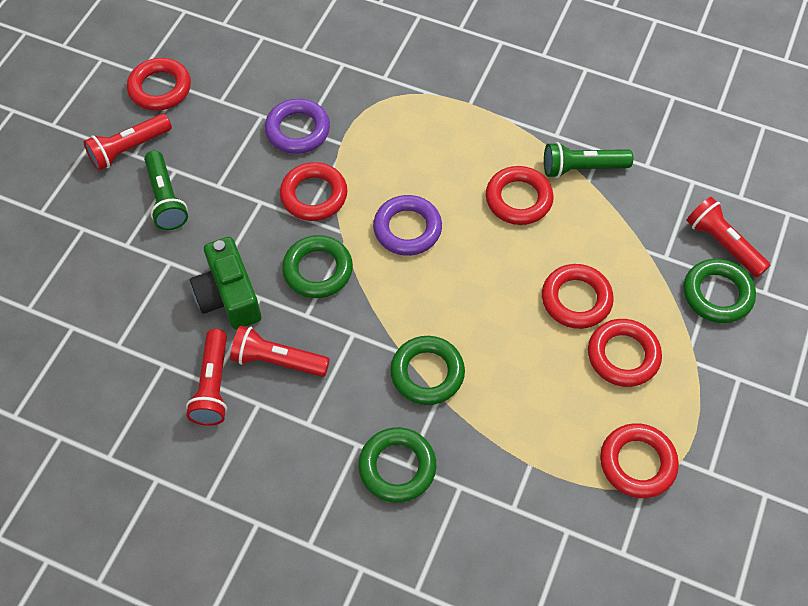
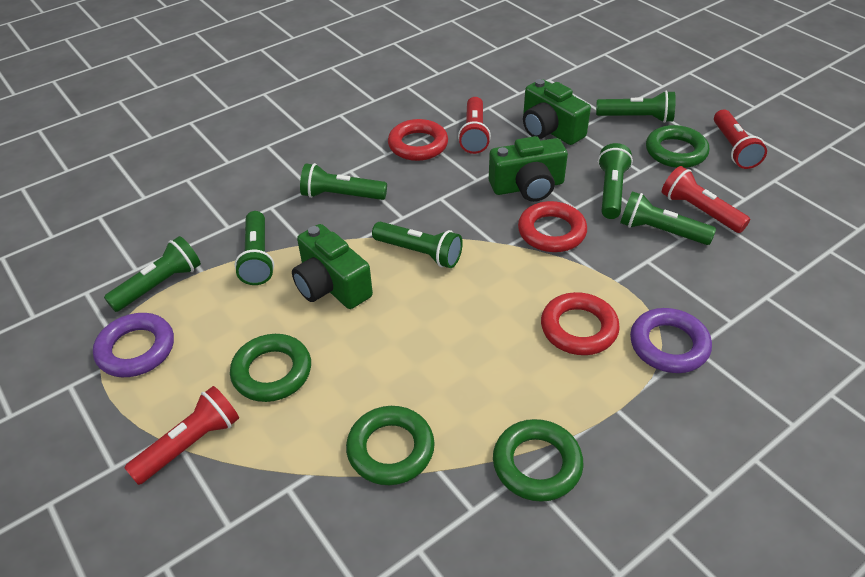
green camera: 1 -> 3
green flashlight: 2 -> 7
red ring: 6 -> 3

